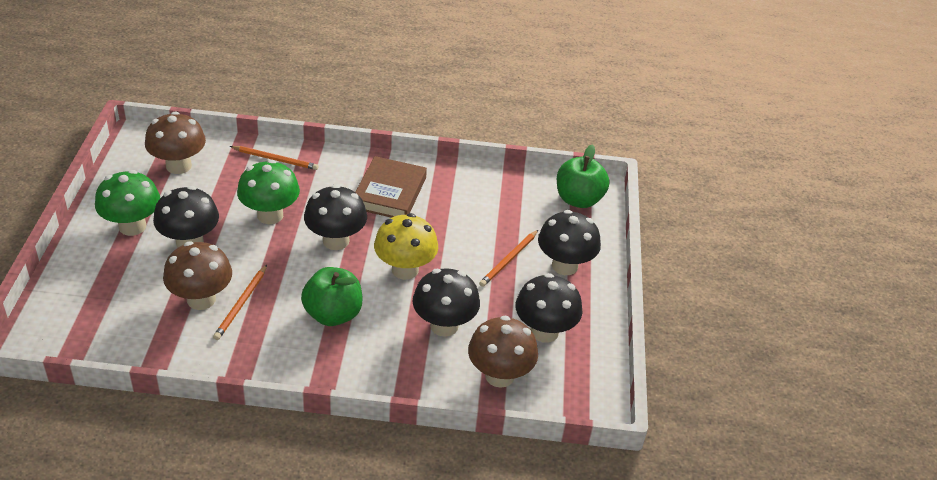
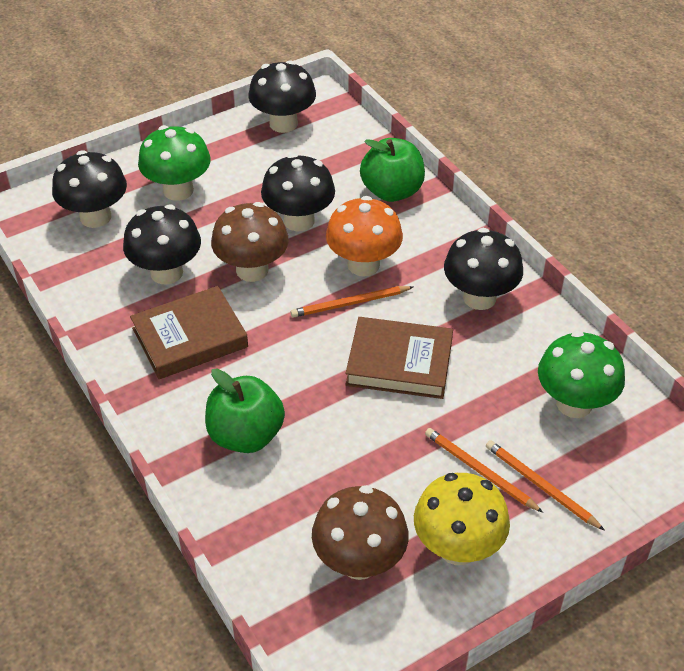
brown book: 1 -> 2
brown mushroom: 3 -> 2
orange mushroom: 0 -> 1

